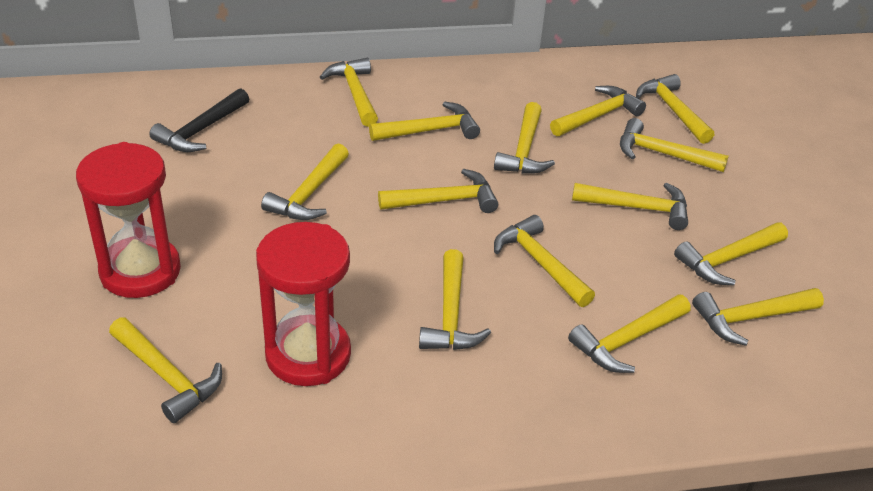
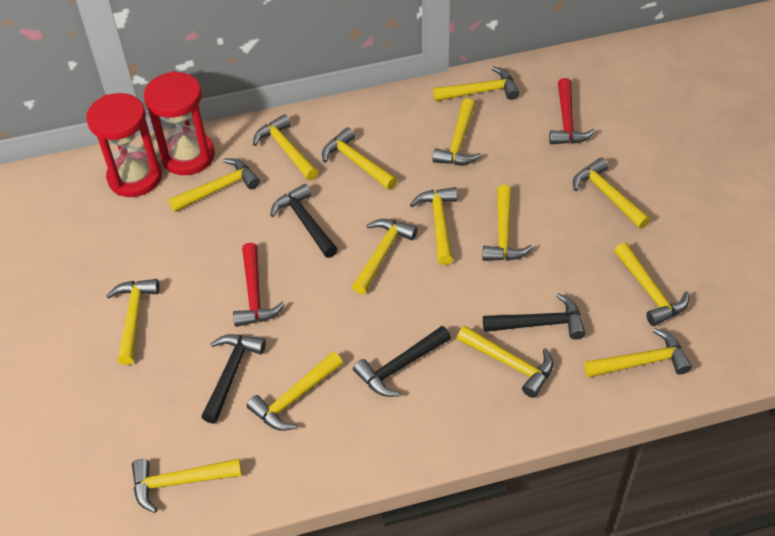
black hammer: 1 -> 4
red hammer: 0 -> 2

